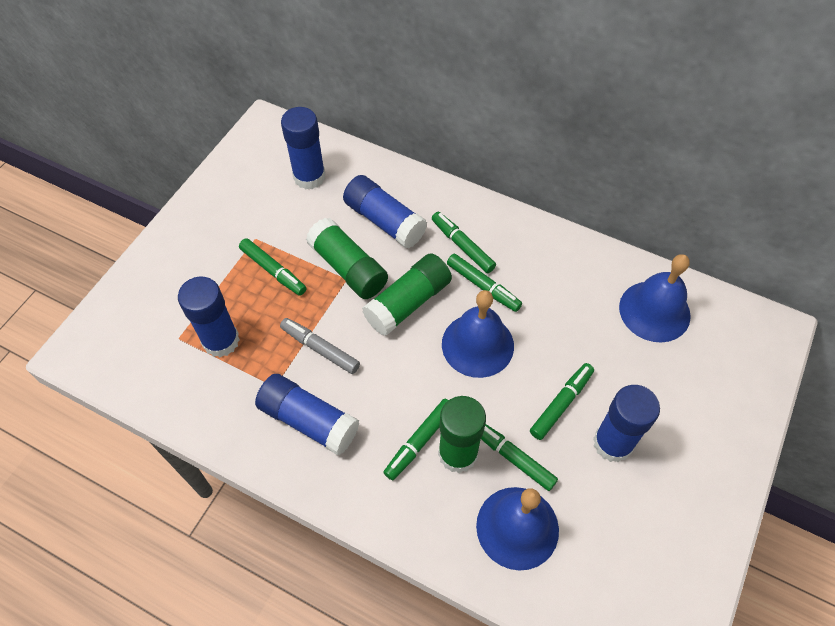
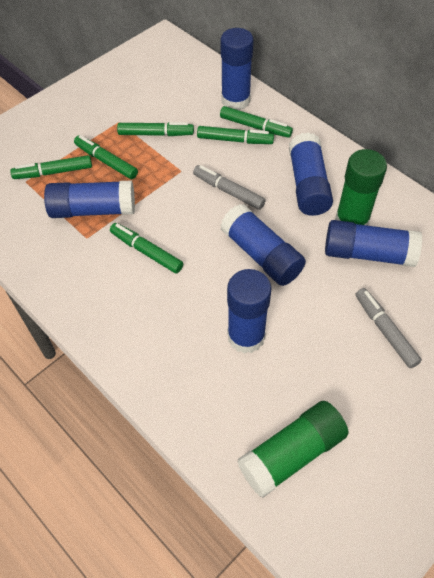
blue bell: 3 -> 0
blue glue stick: 5 -> 6
green glue stick: 3 -> 2
grey marker: 1 -> 2

